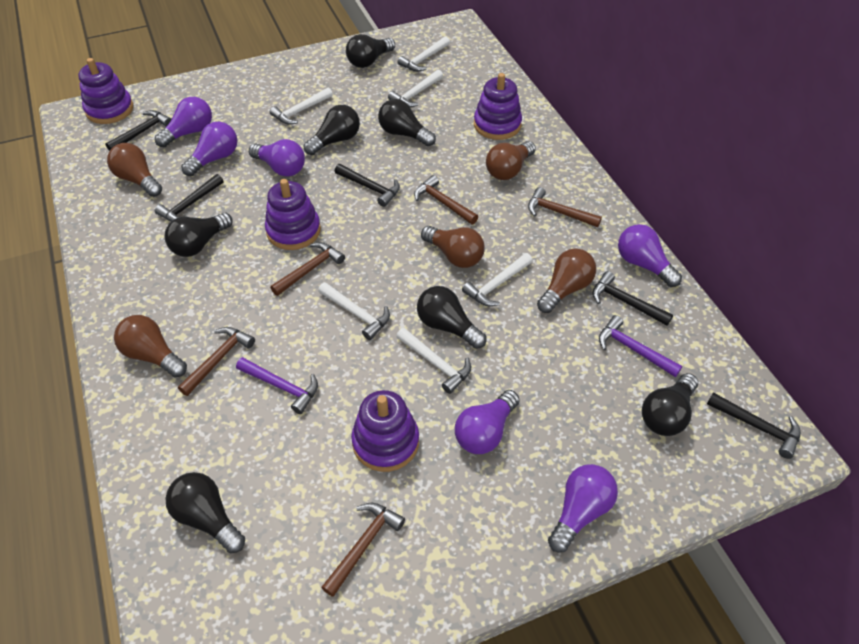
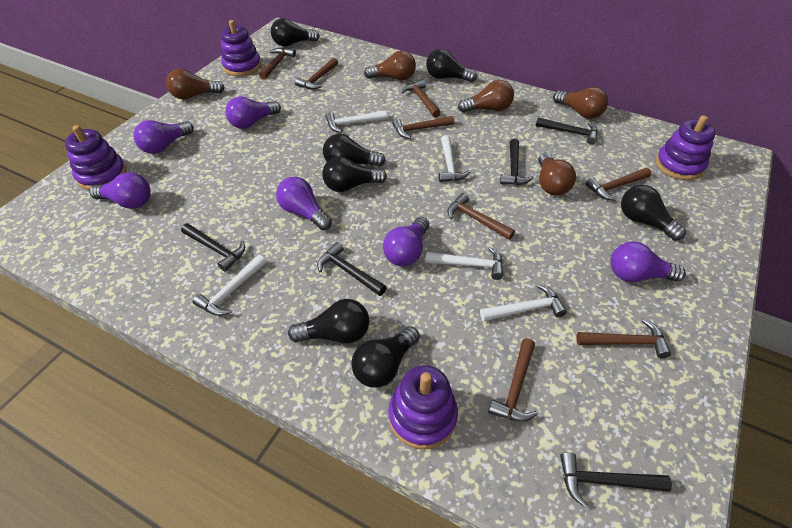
brown hammer: 5 -> 8
purple hammer: 2 -> 0
white hammer: 6 -> 5

